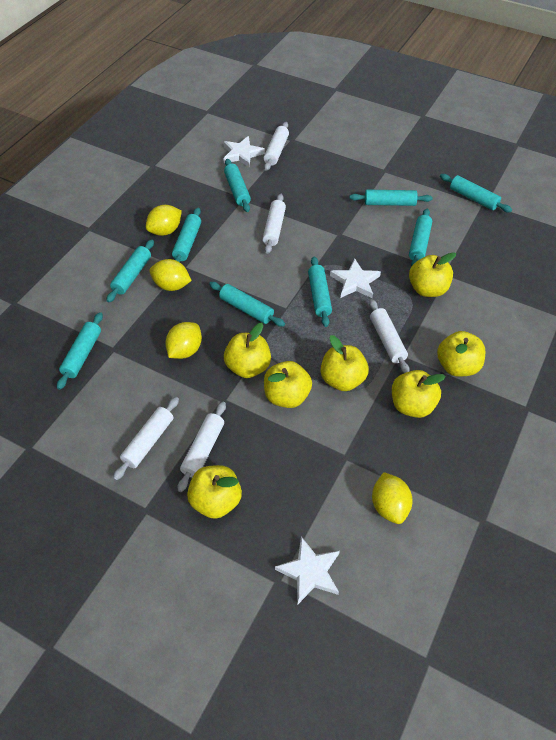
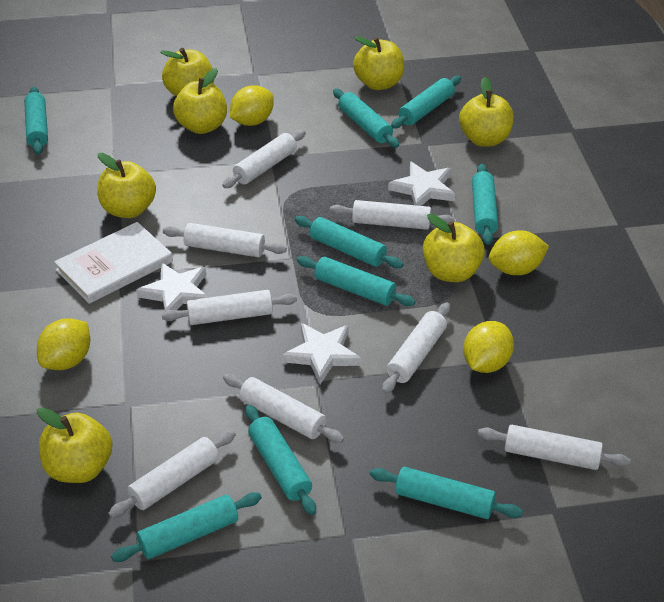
white book: 0 -> 1
white rolling pin: 5 -> 8

